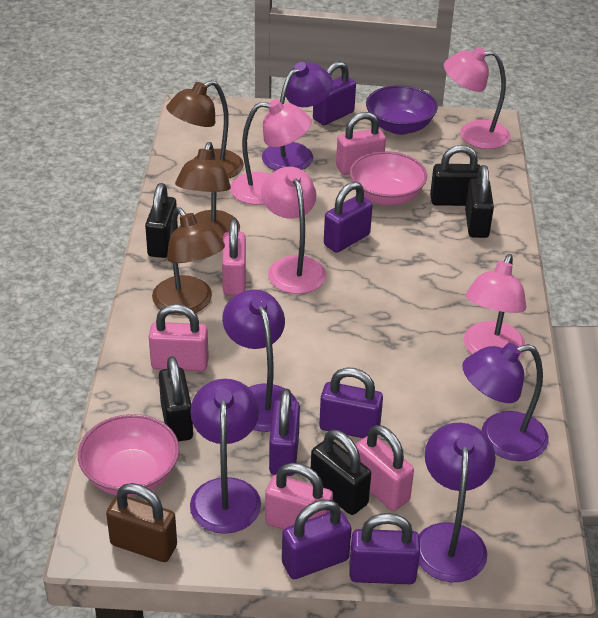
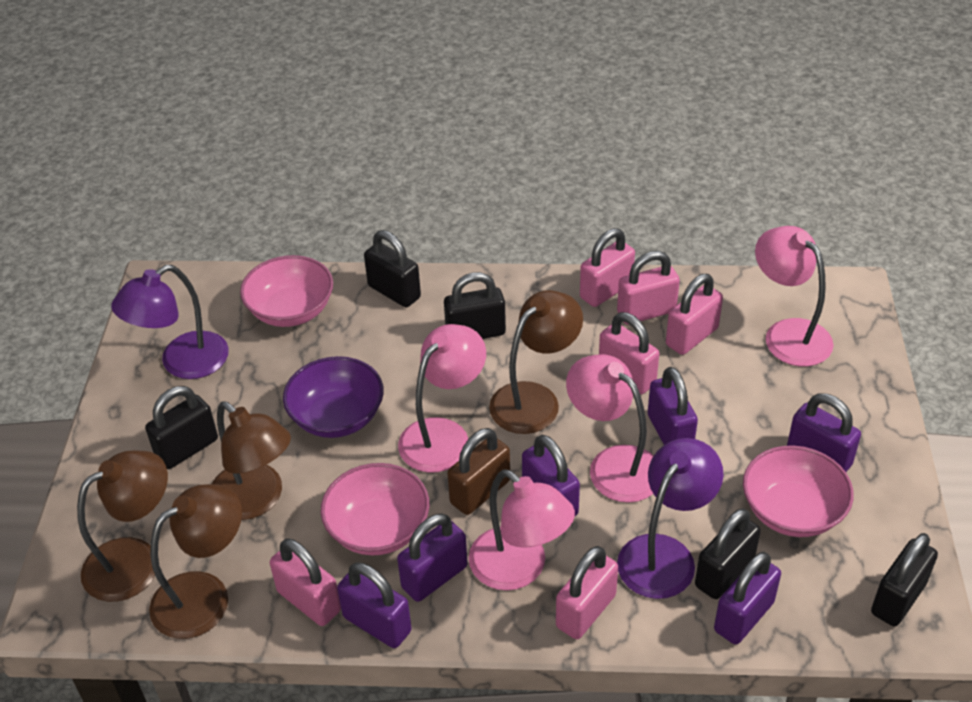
brown lamp: 3 -> 4
pink bowl: 2 -> 3
pink padlock: 5 -> 6
purple lamp: 5 -> 2

